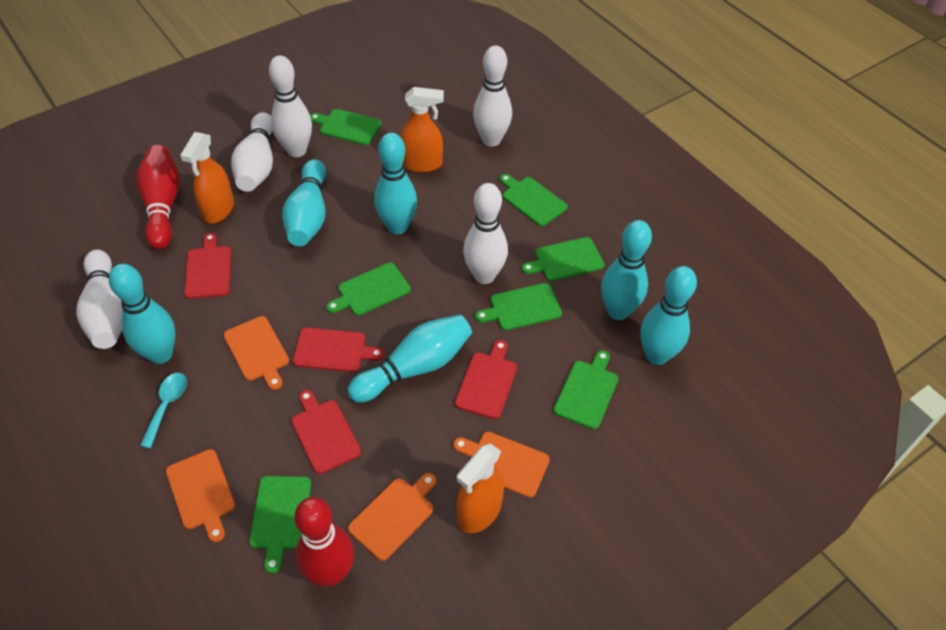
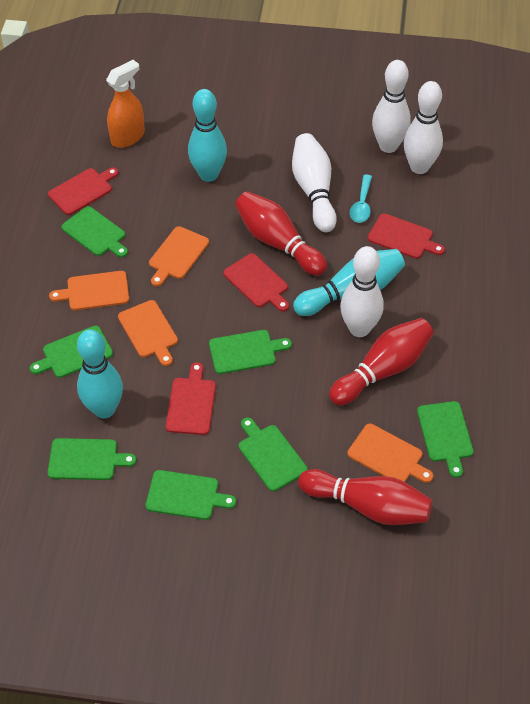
orange spray bottle: 3 -> 1
red bowling pin: 2 -> 3
turquoise bowling pin: 6 -> 3
white bowling pin: 5 -> 4

